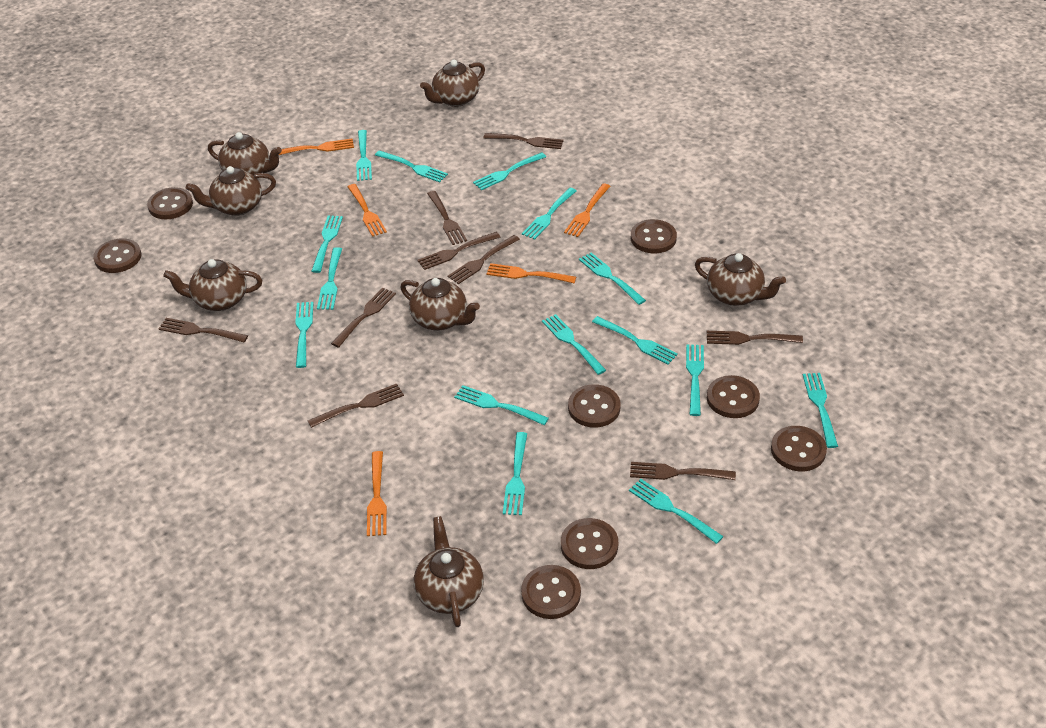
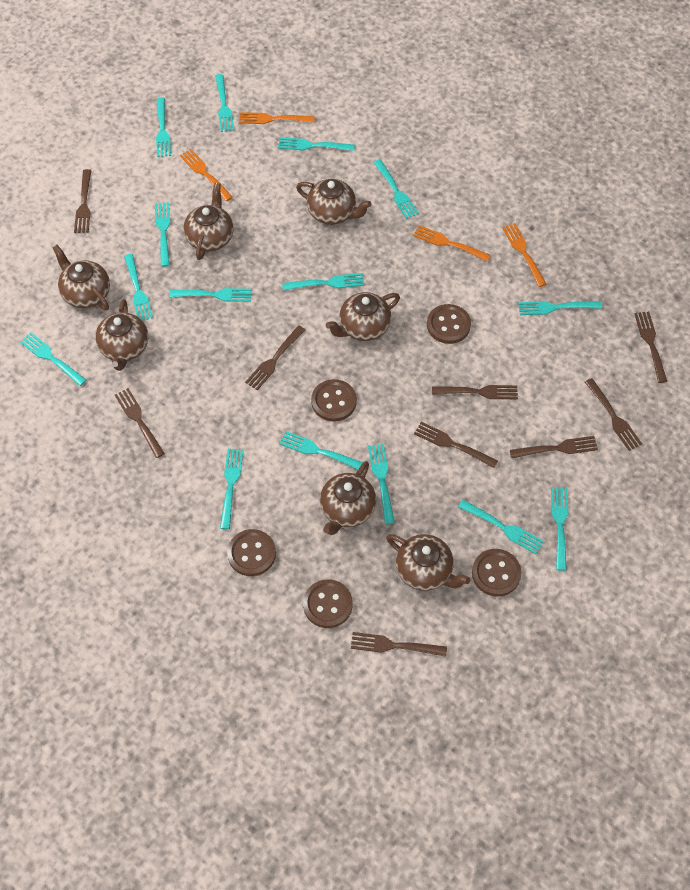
brown button: 8 -> 5
orange fork: 5 -> 4

